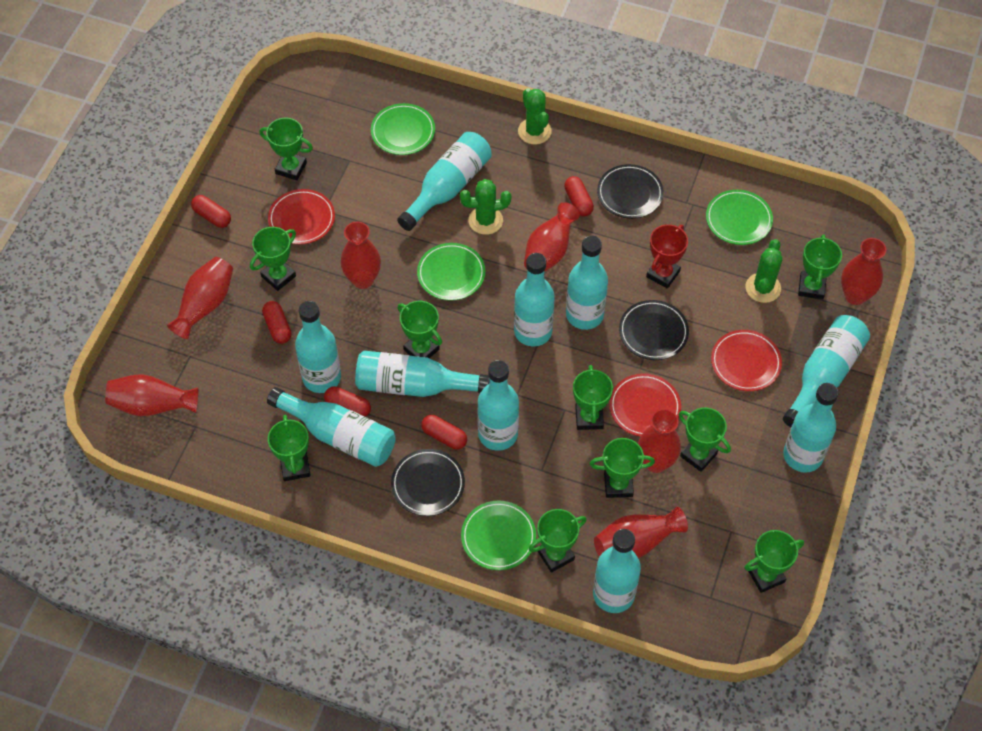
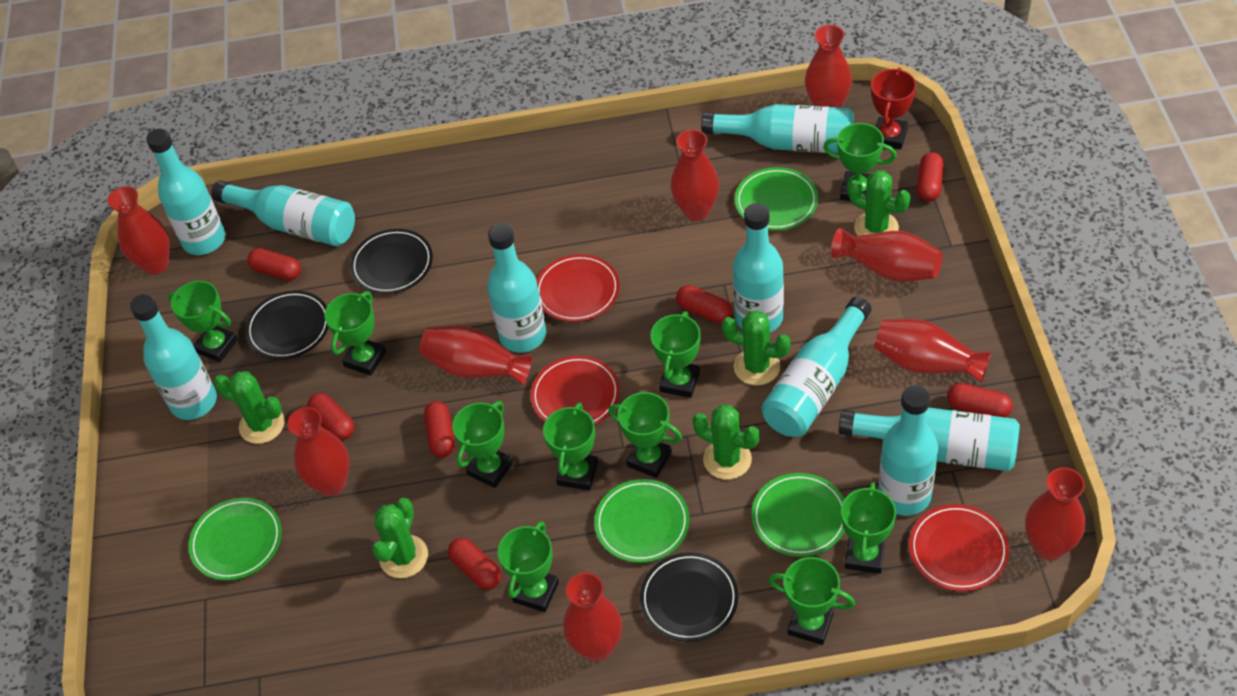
green cactus: 3 -> 5
red capsule: 5 -> 7
red vase: 7 -> 9
turquoise bottle: 10 -> 9

